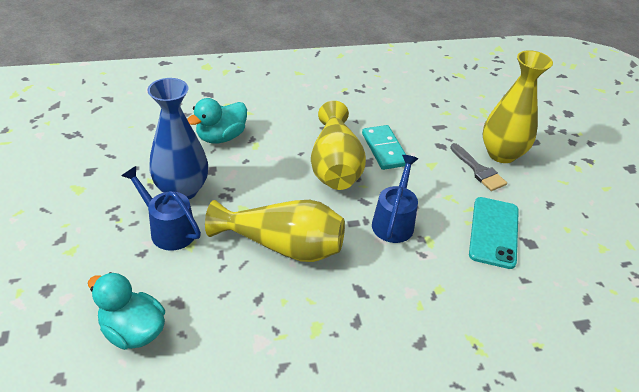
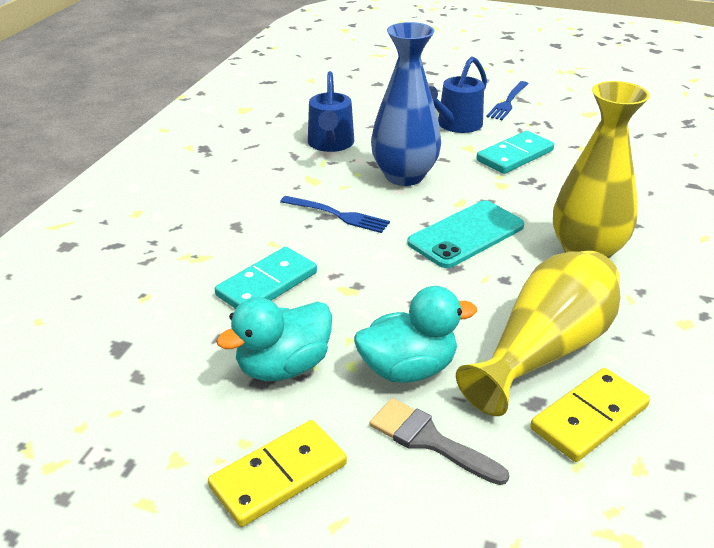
blue fork: 0 -> 2
turquoise domino: 1 -> 2
yellow domino: 0 -> 2
yellow vase: 3 -> 2

